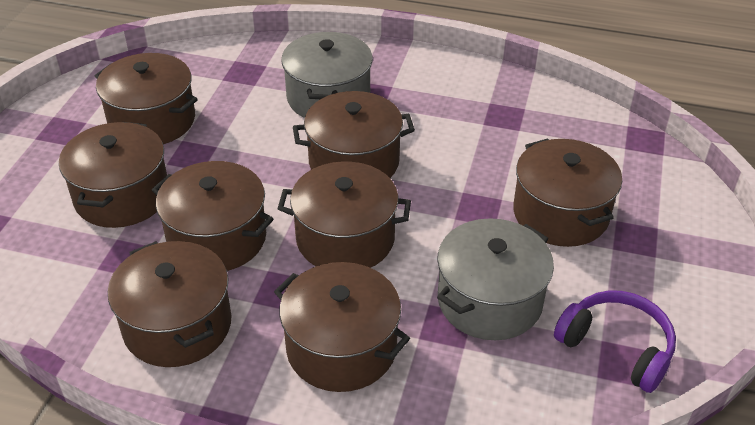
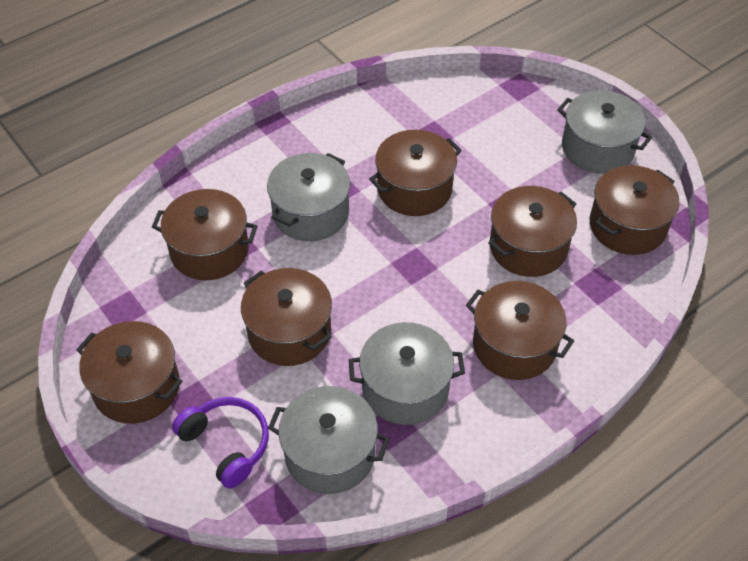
brown pot: 8 -> 7
grey pot: 2 -> 4

